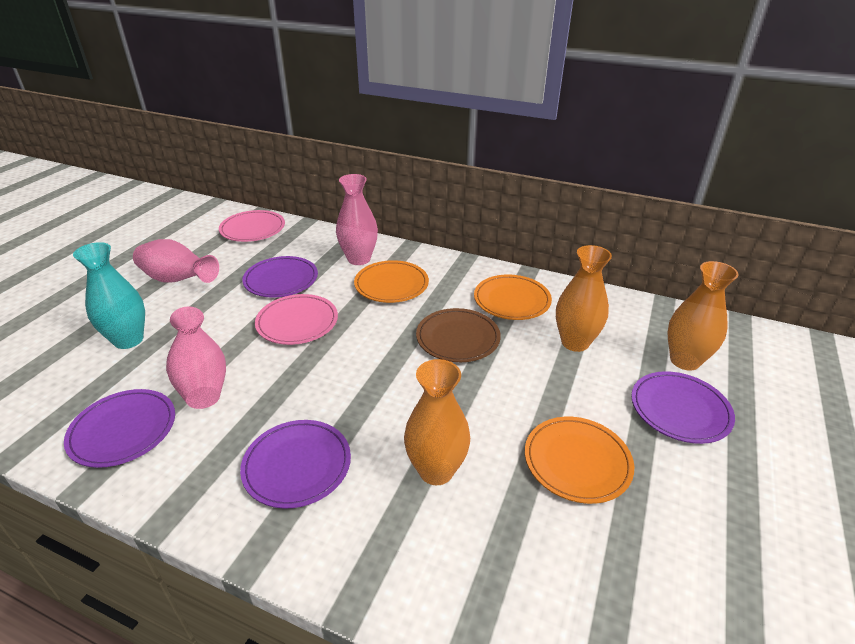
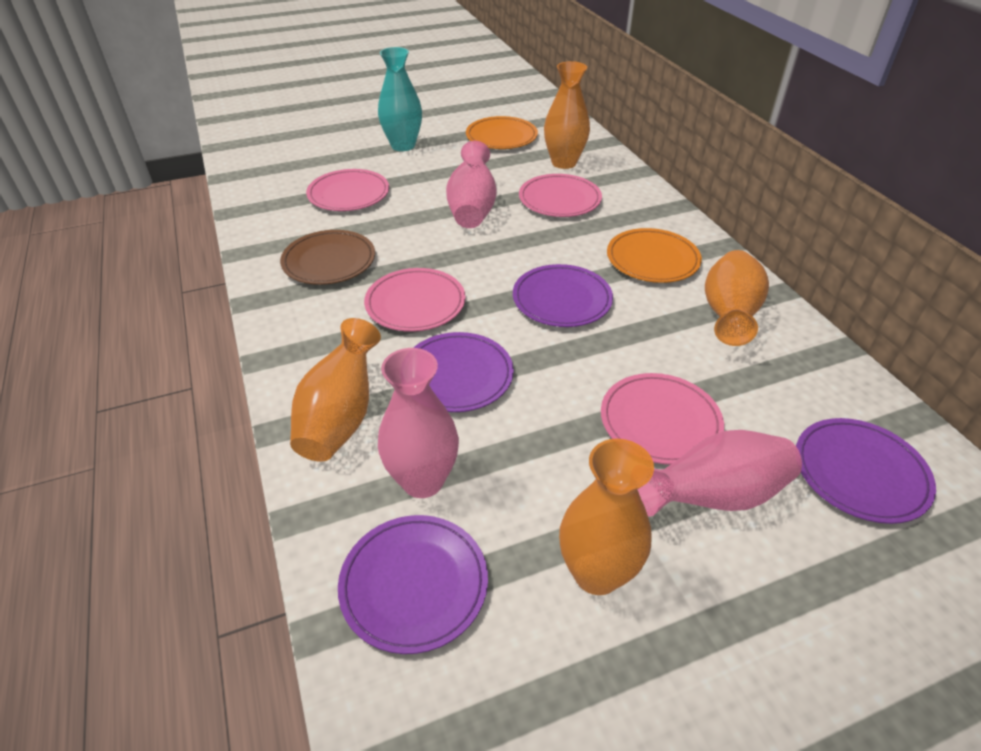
orange plate: 3 -> 2
orange vase: 3 -> 4
pink plate: 2 -> 4

